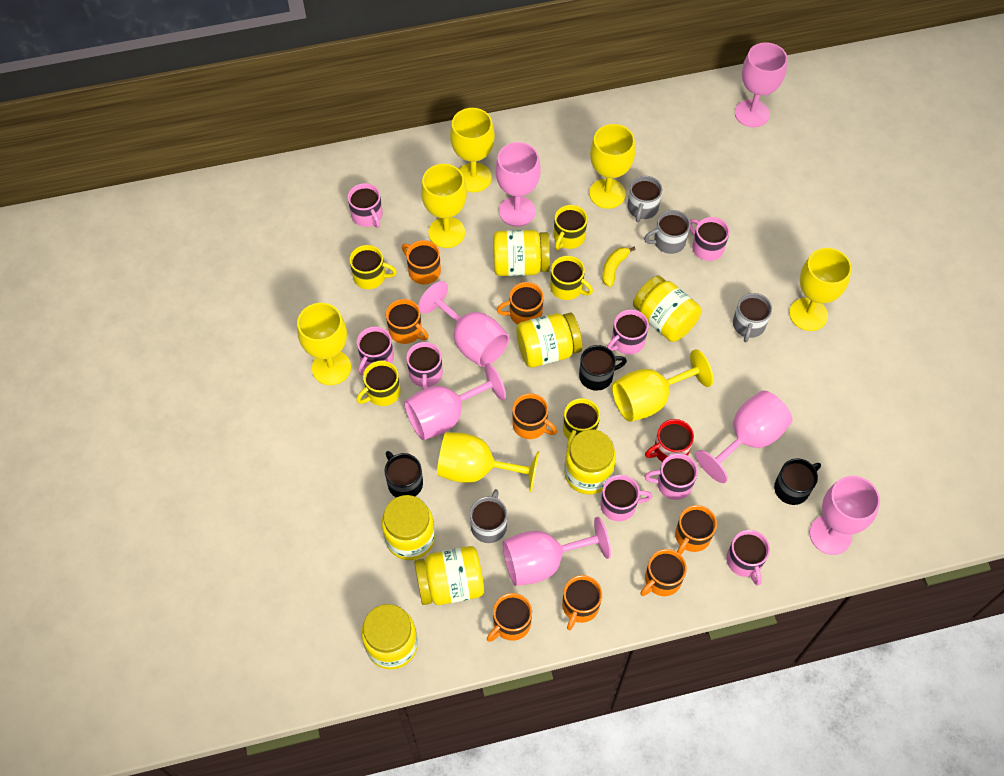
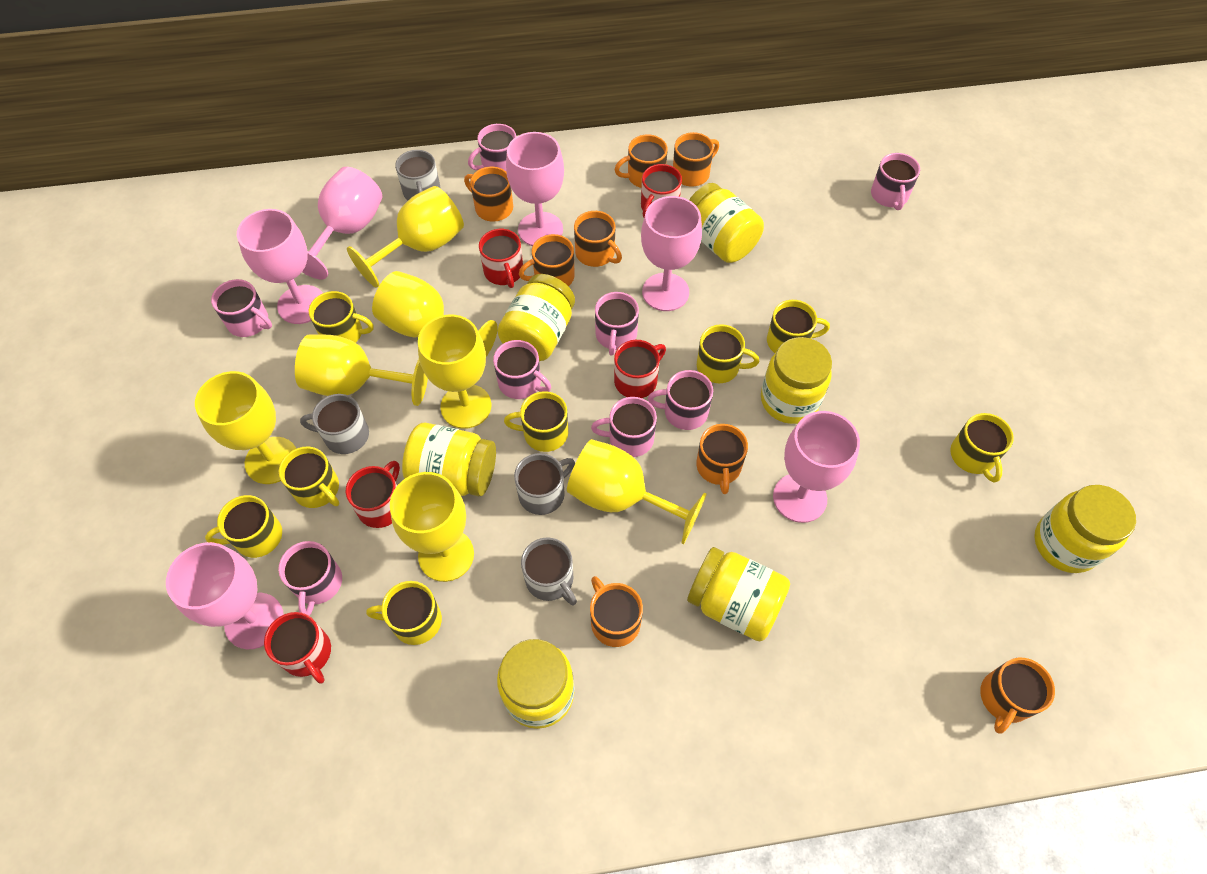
black mug: 3 -> 0
pink goblet: 7 -> 6
red mug: 1 -> 5
yellow banana: 1 -> 0
yellow mug: 5 -> 8

